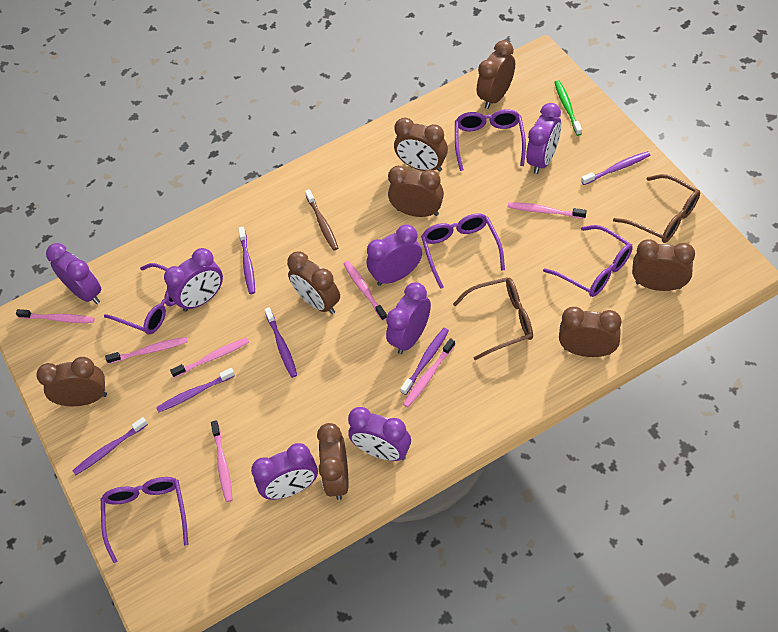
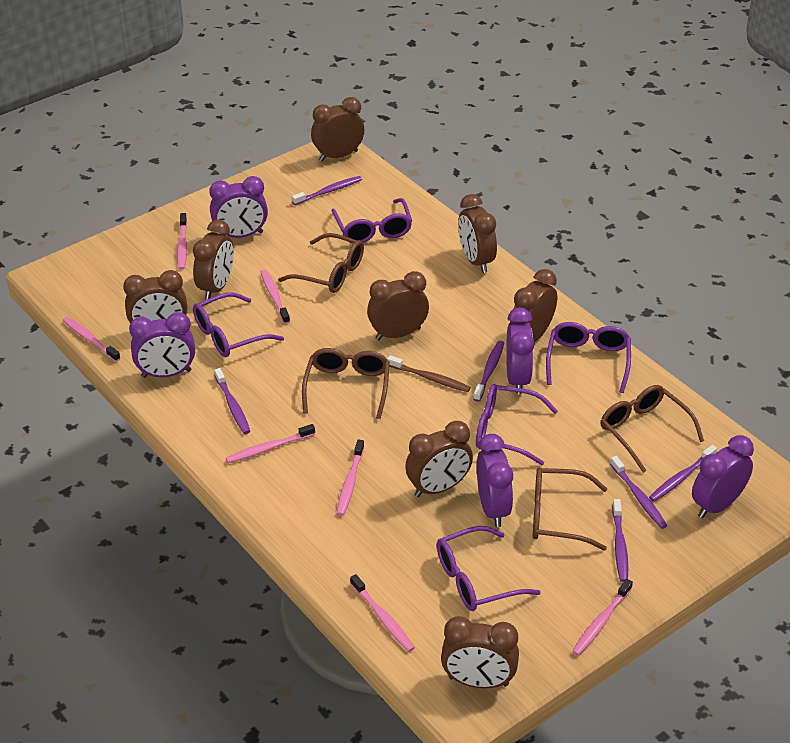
brown glasses: 2 -> 4
green toothbrush: 1 -> 0
purple clock: 7 -> 5

